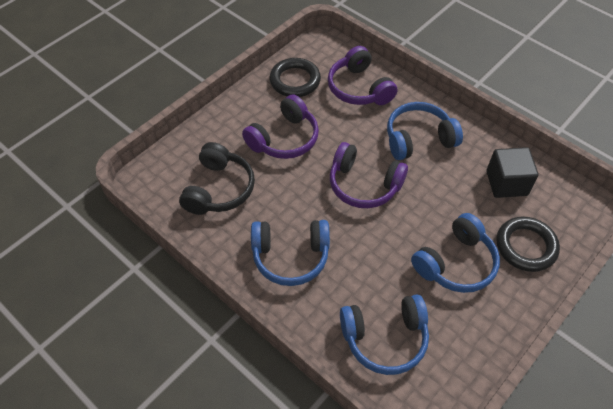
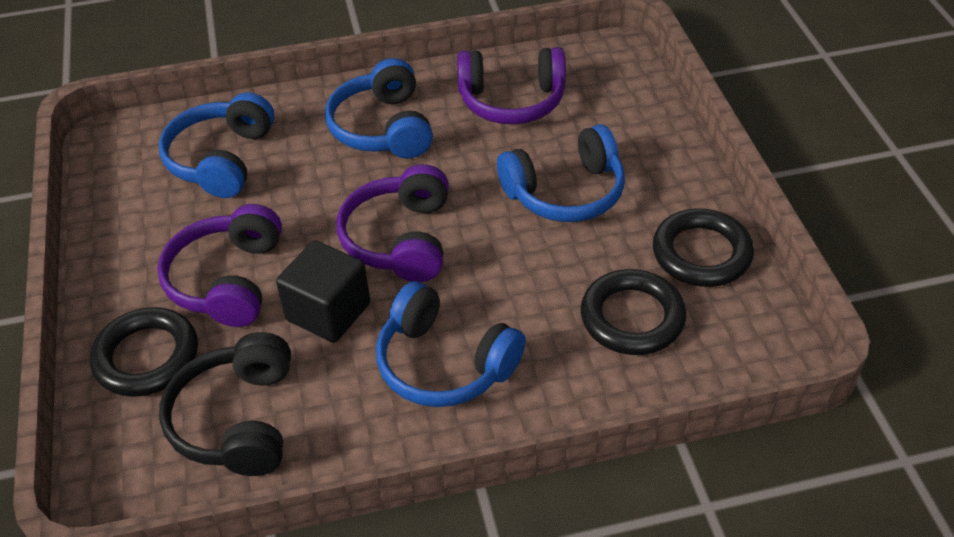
black ring: 2 -> 3

